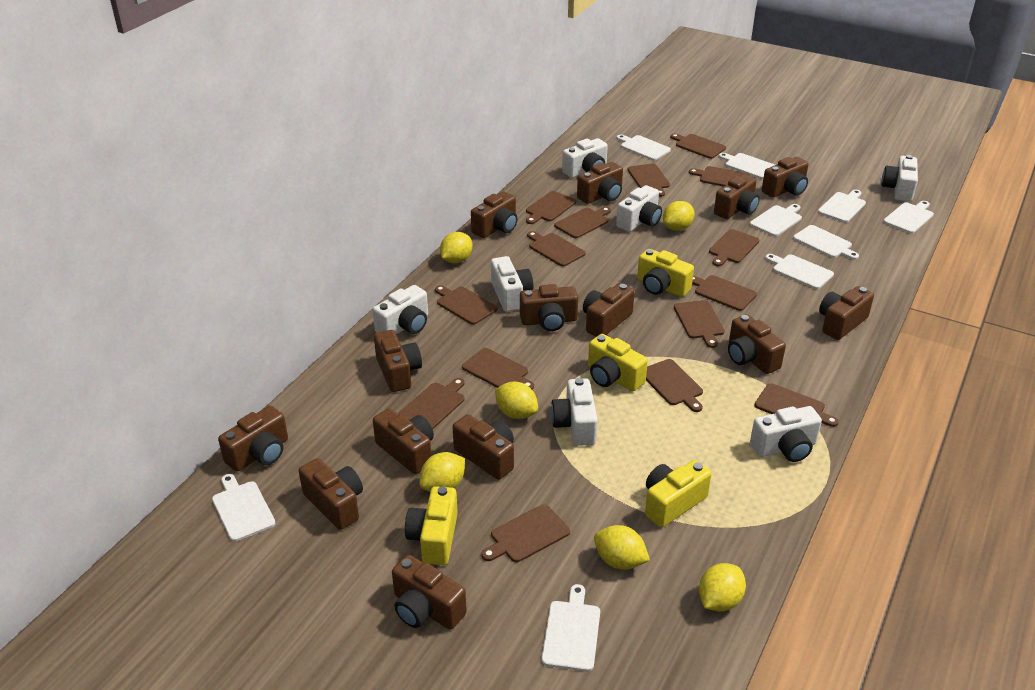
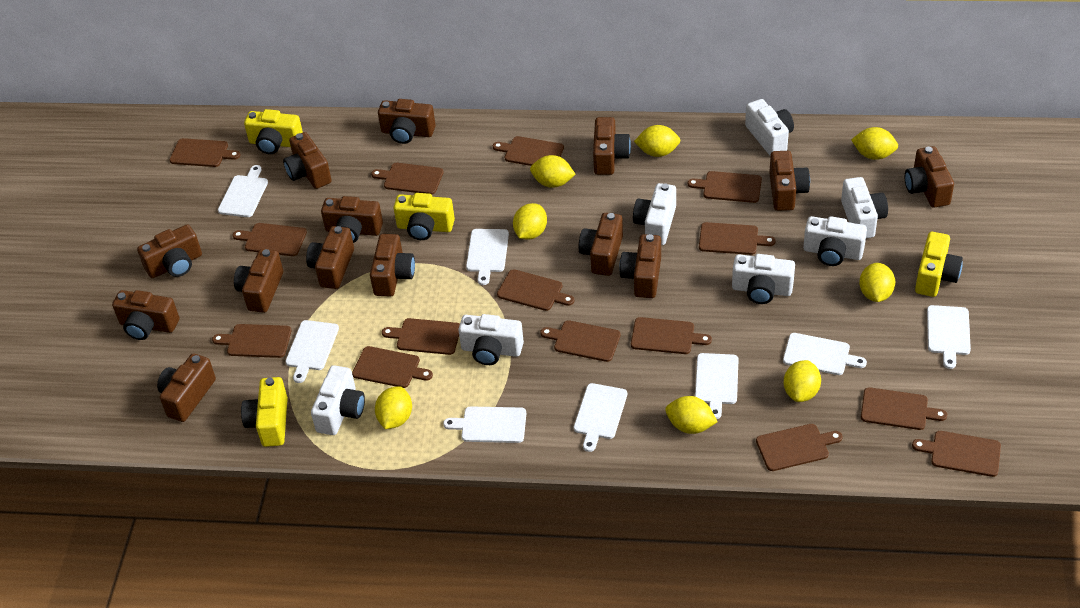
white cutting board: 9 -> 8
yellow lemon: 6 -> 8

